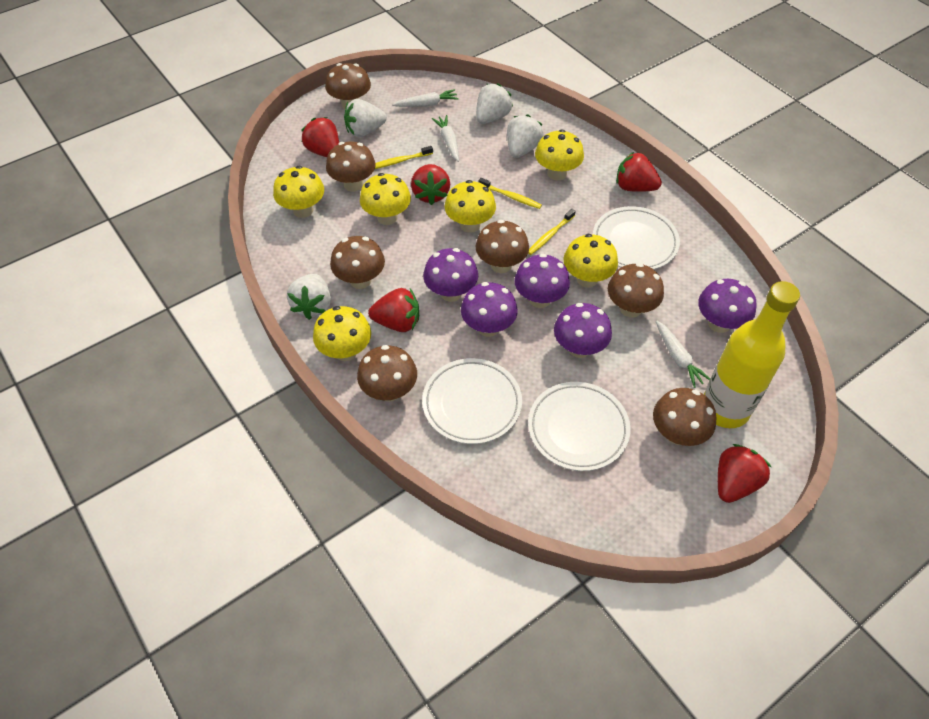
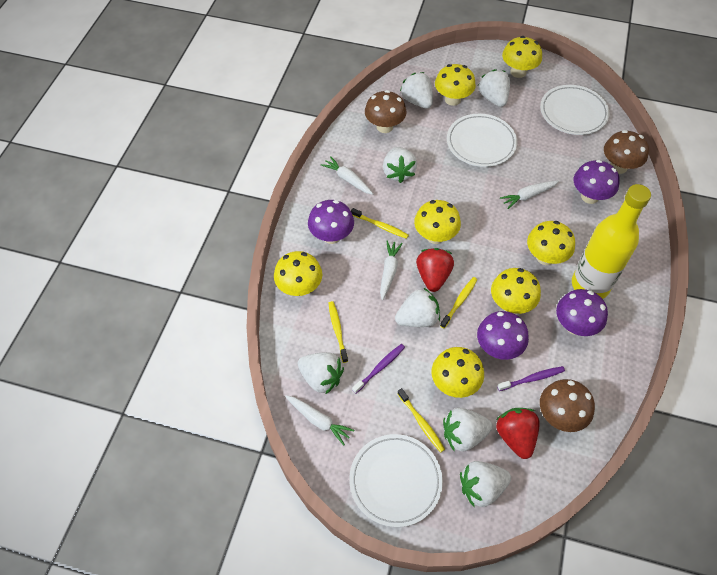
brown mushroom: 7 -> 3
purple mushroom: 5 -> 4
purple toothbrush: 0 -> 2
red strawberry: 5 -> 2
white carrot: 3 -> 4
white strawberry: 4 -> 7
yellow mushroom: 6 -> 7
yellow toothbrush: 3 -> 4

